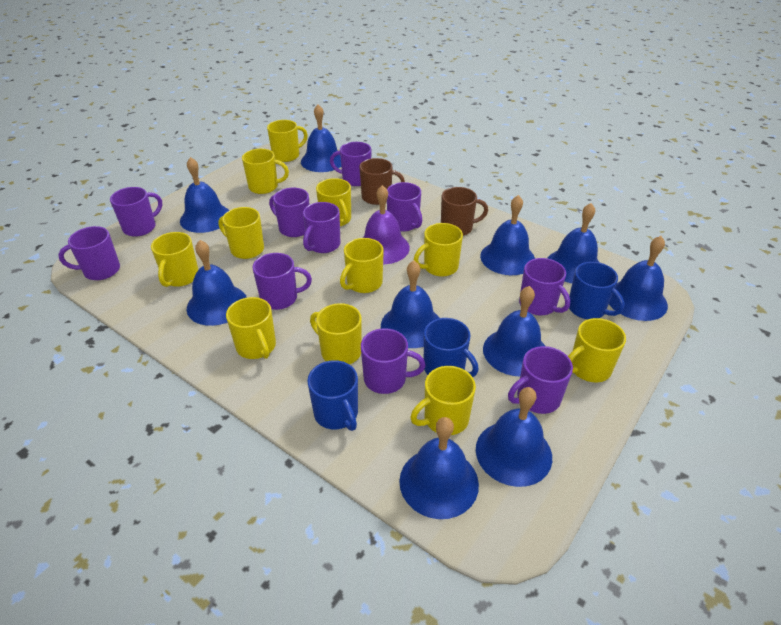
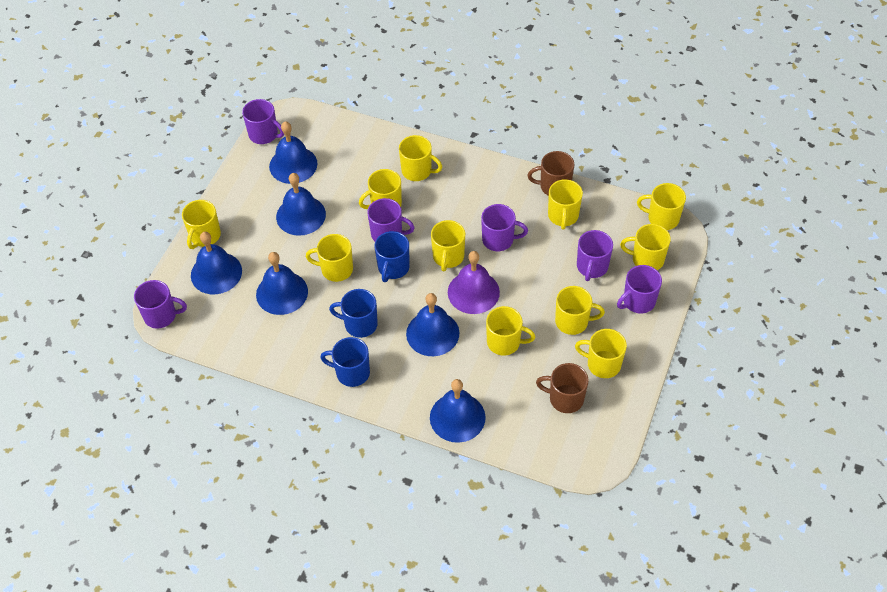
blue bell: 10 -> 6
purple mug: 10 -> 6

